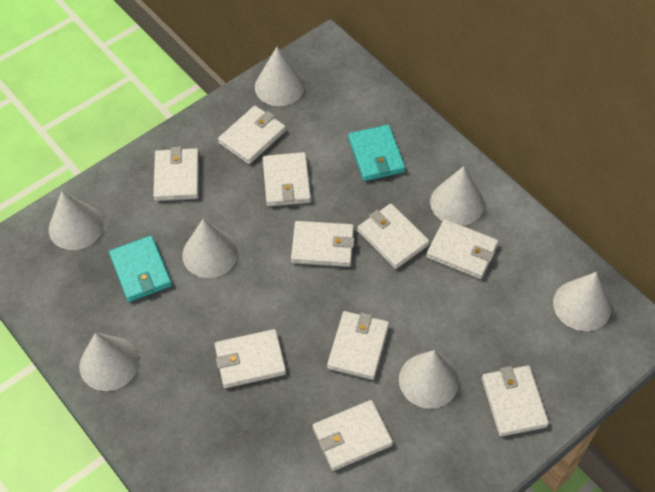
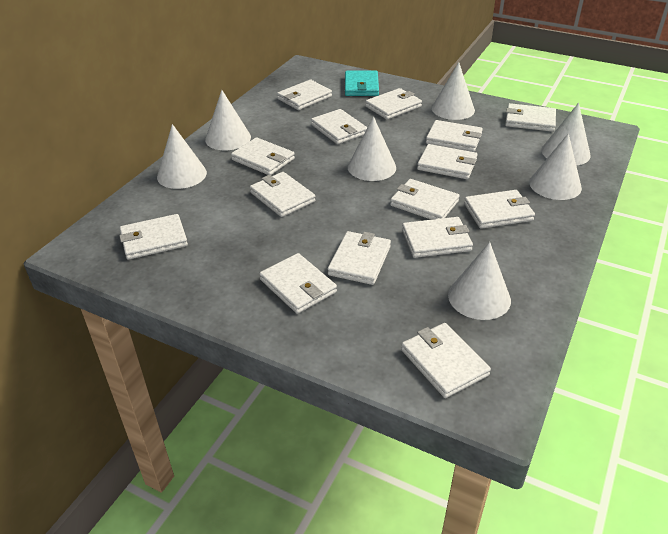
turquoise wallet: 2 -> 1
white wallet: 10 -> 15

